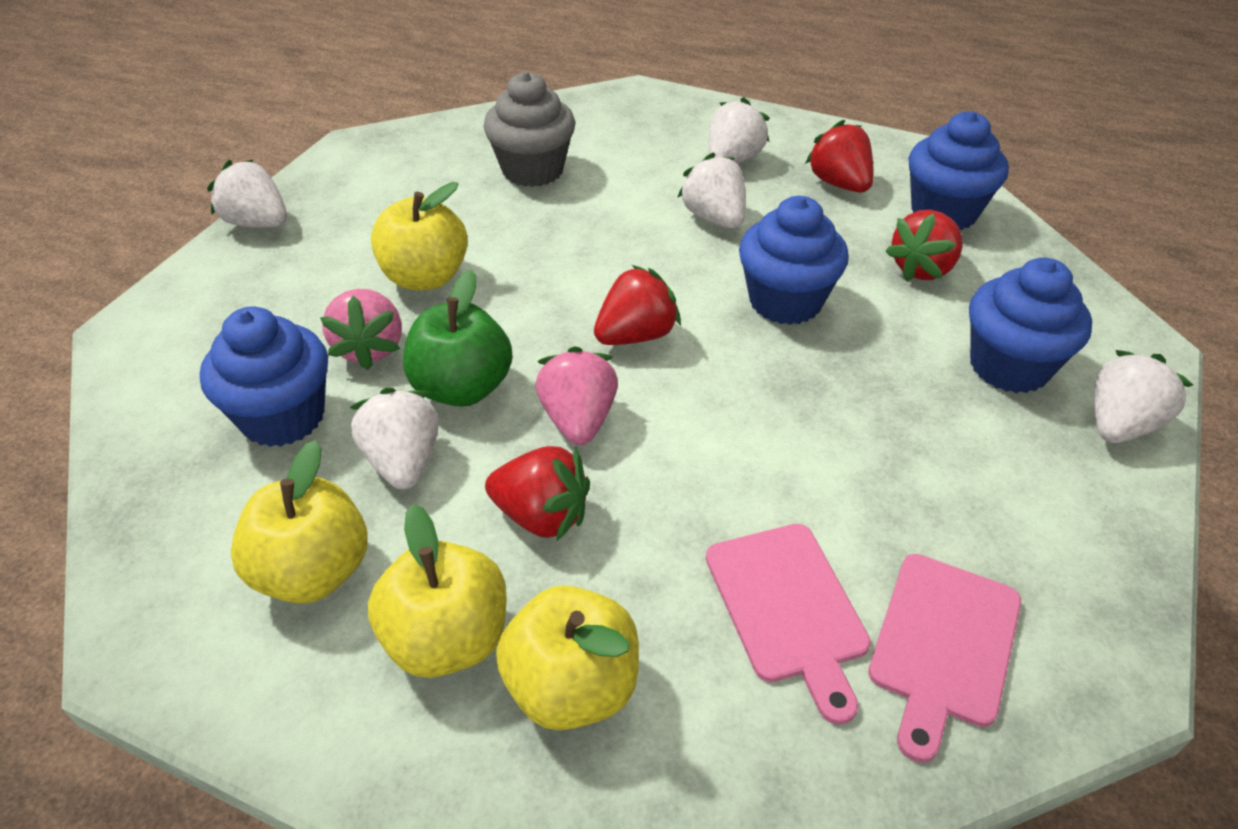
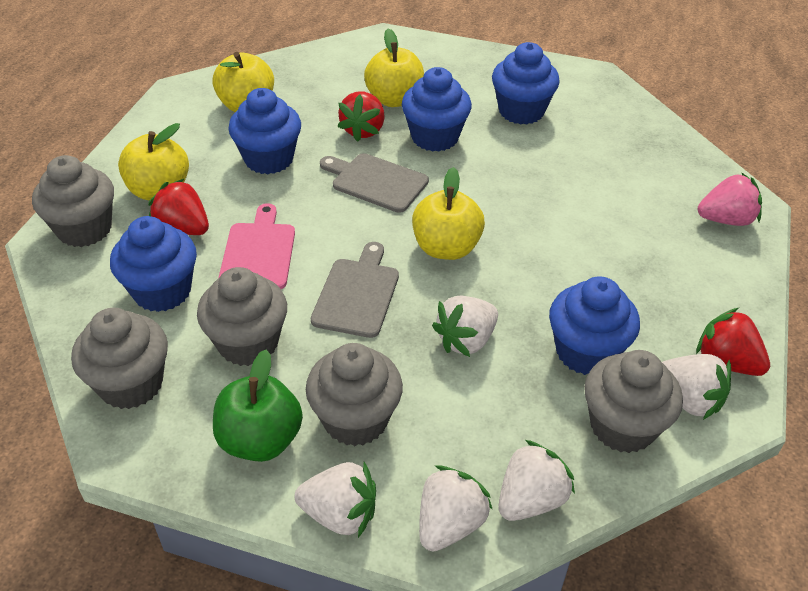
blue cupcake: 4 -> 5
grey cupcake: 1 -> 5
grey cutting board: 0 -> 2
pink cutting board: 2 -> 1
pink strawberry: 2 -> 1
red strawberry: 4 -> 3

